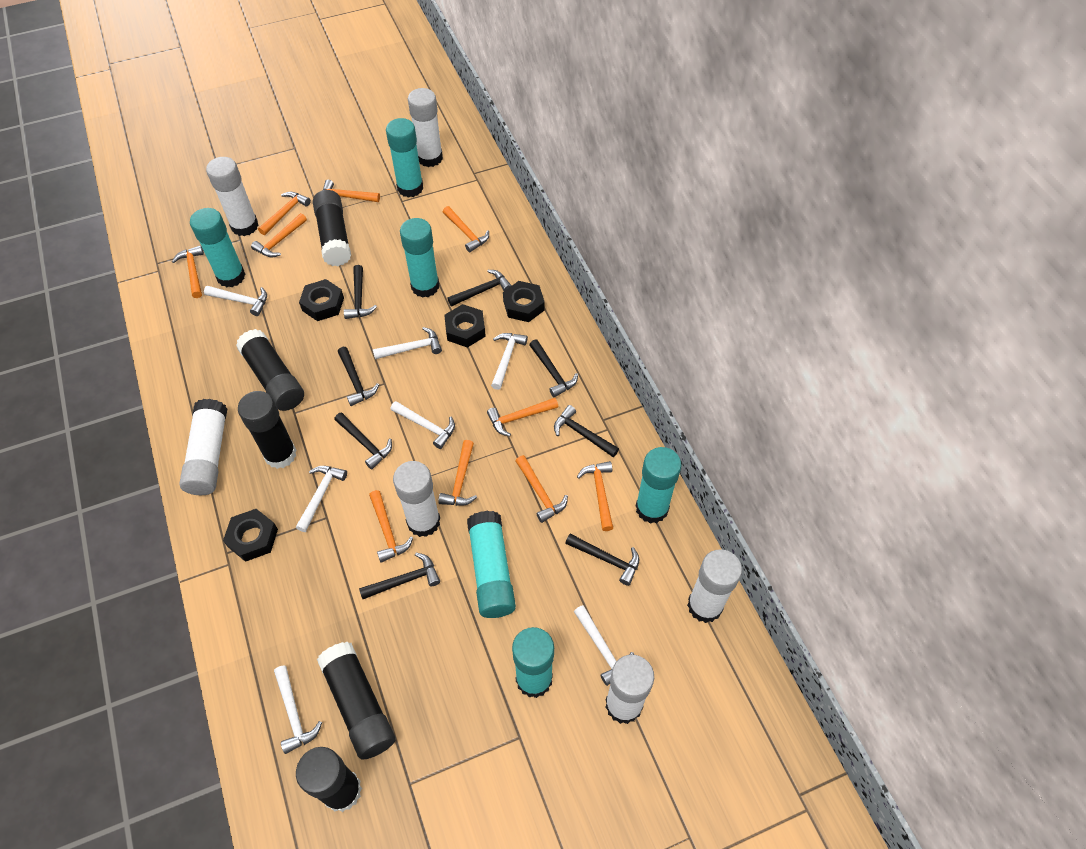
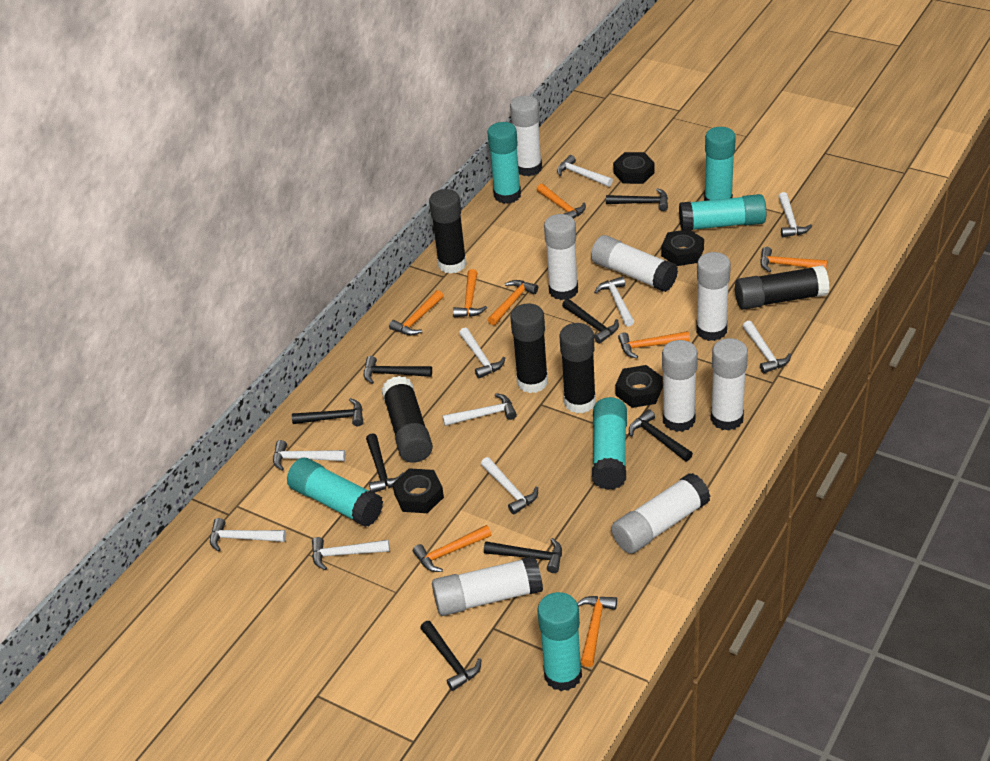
orange hammer: 10 -> 8
white glue stick: 6 -> 8
white hammer: 7 -> 10

